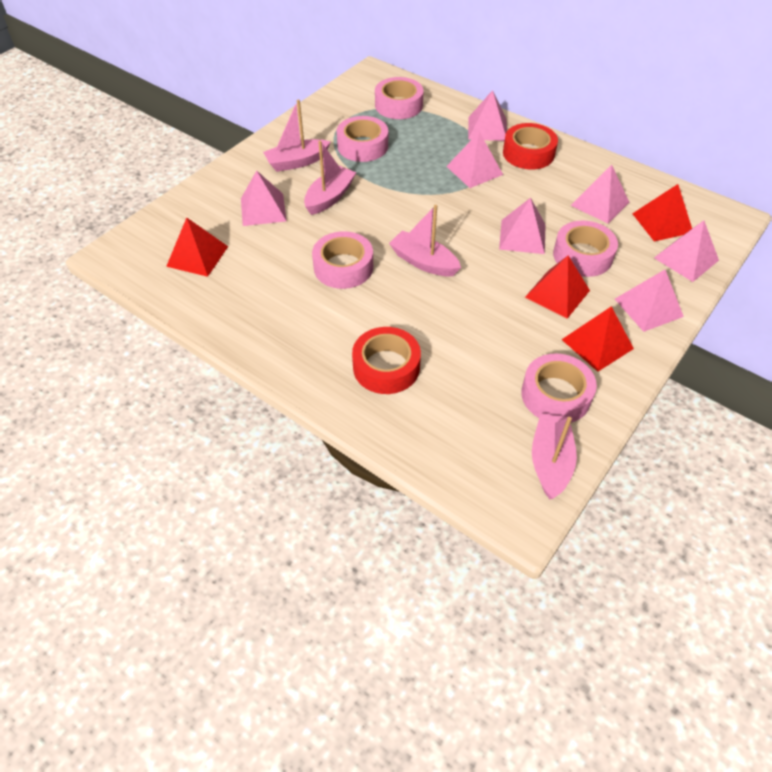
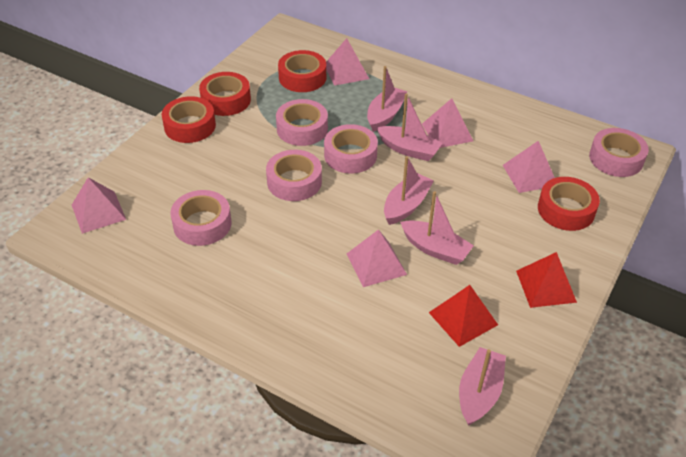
pink boat: 4 -> 5
pink pyramid: 7 -> 5
red pyramid: 4 -> 2
red tape: 2 -> 4

